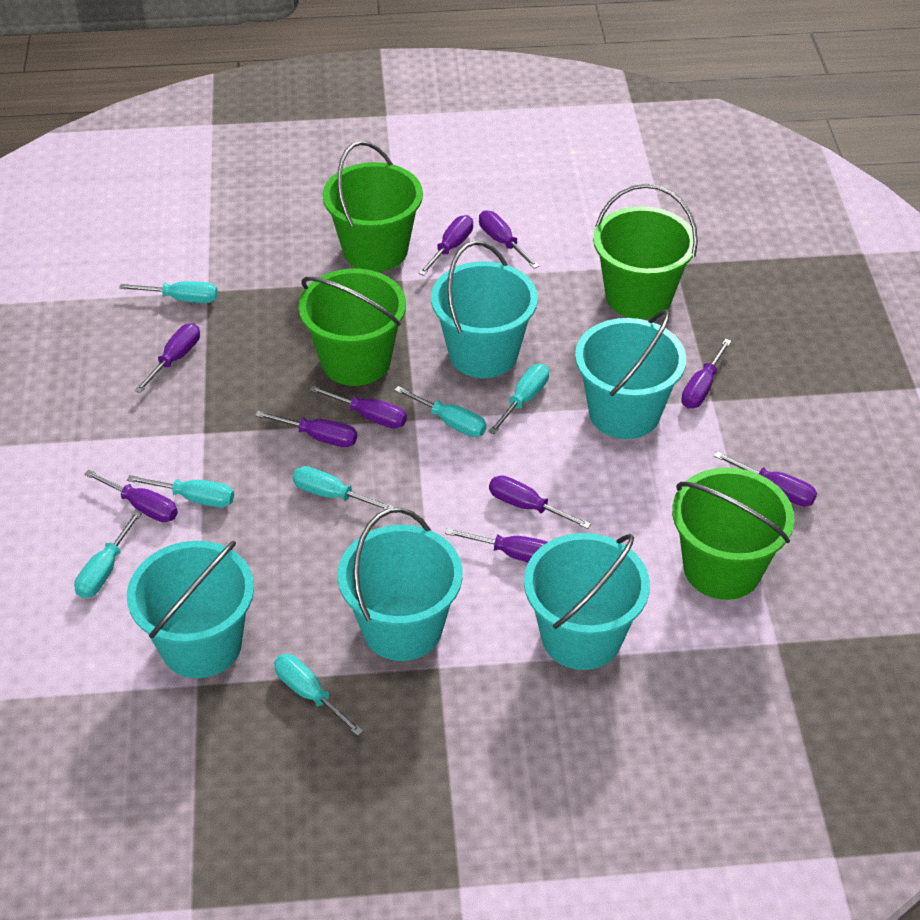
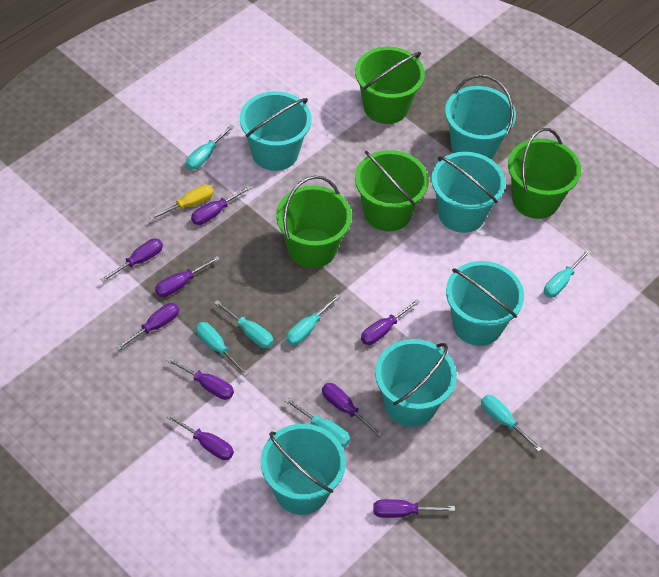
purple screwdriver: 10 -> 9
turquoise bucket: 5 -> 6
yellow screwdriver: 0 -> 1

